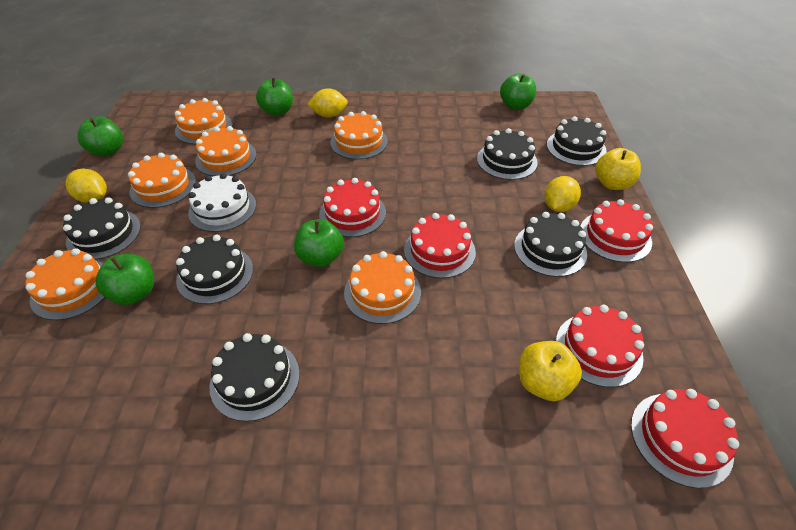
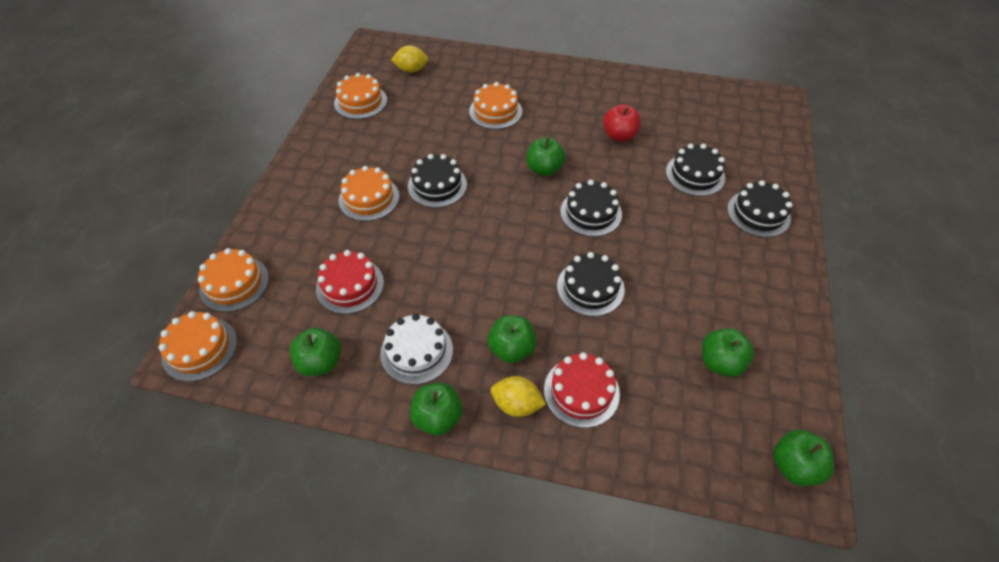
black cake: 6 -> 5
green apple: 5 -> 6
orange cake: 6 -> 5
red apple: 0 -> 1
red cake: 5 -> 2
yellow apple: 2 -> 0
yellow lemon: 3 -> 2

